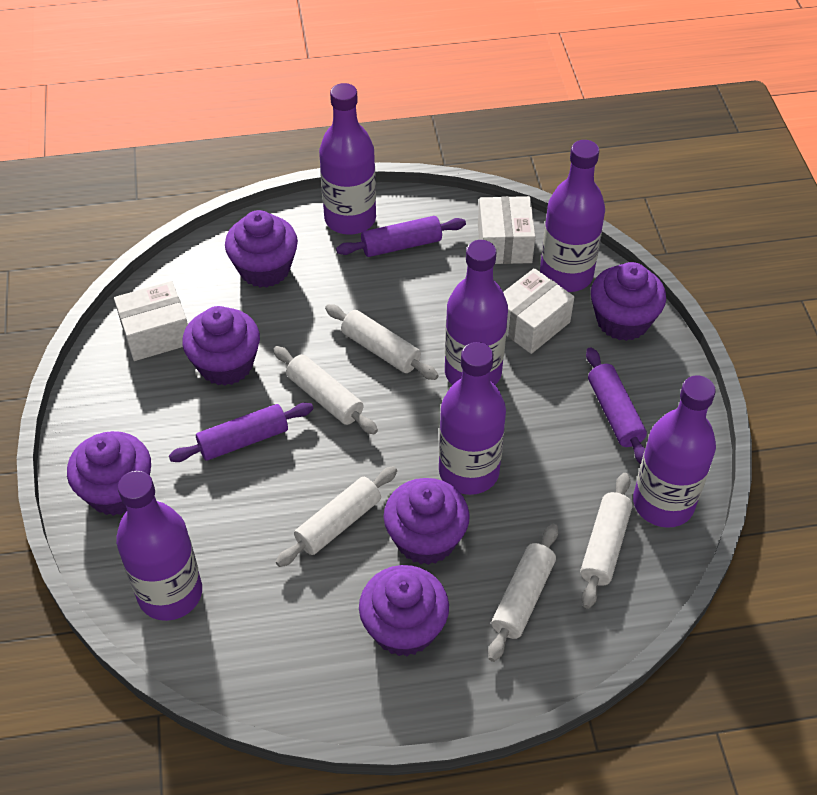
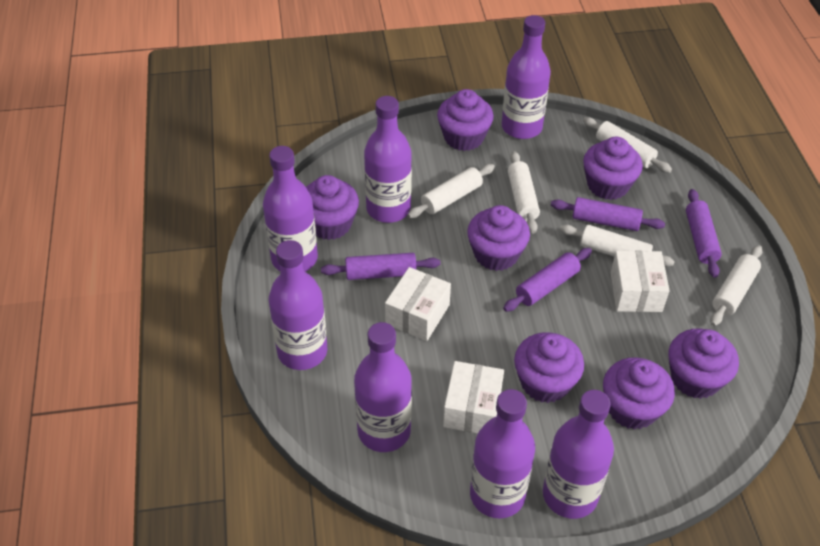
purple bottle: 6 -> 7
purple cupcake: 6 -> 7
purple rolling pin: 3 -> 4

